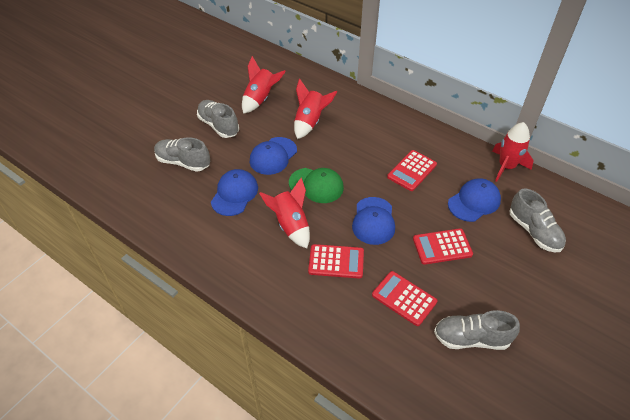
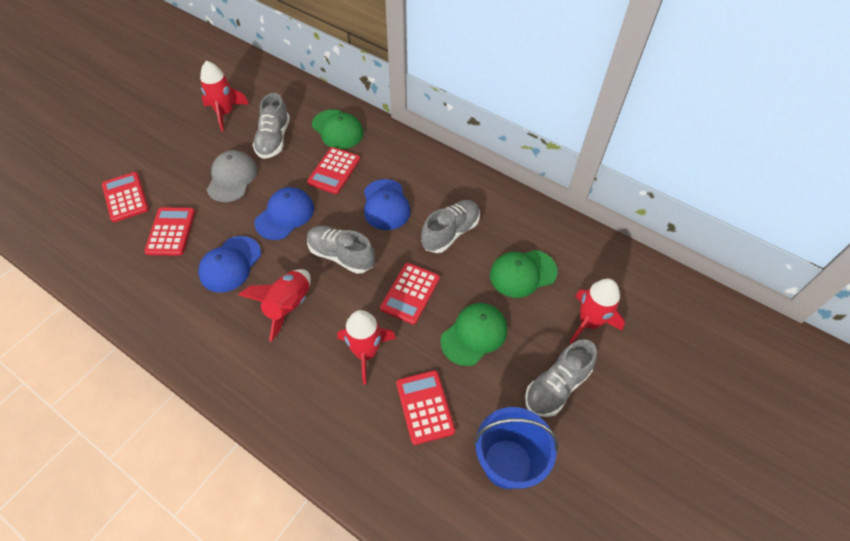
blue bucket: 0 -> 1
blue cap: 4 -> 3
green cap: 1 -> 3
grey cap: 0 -> 1
red calculator: 4 -> 5

